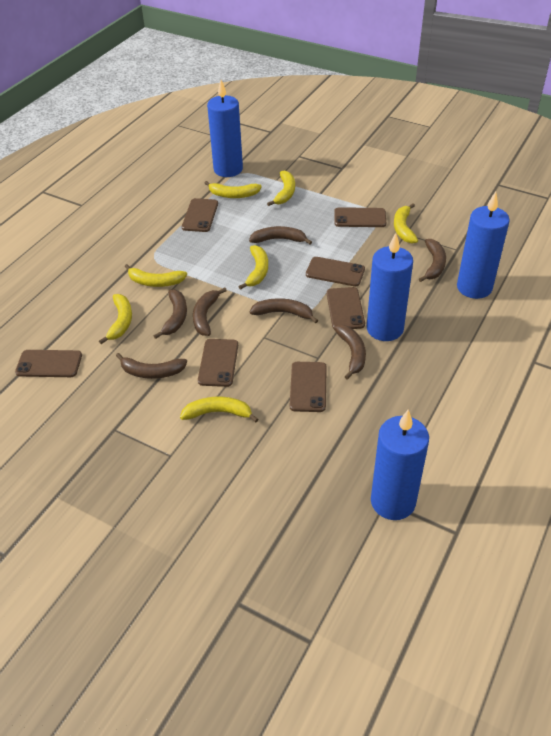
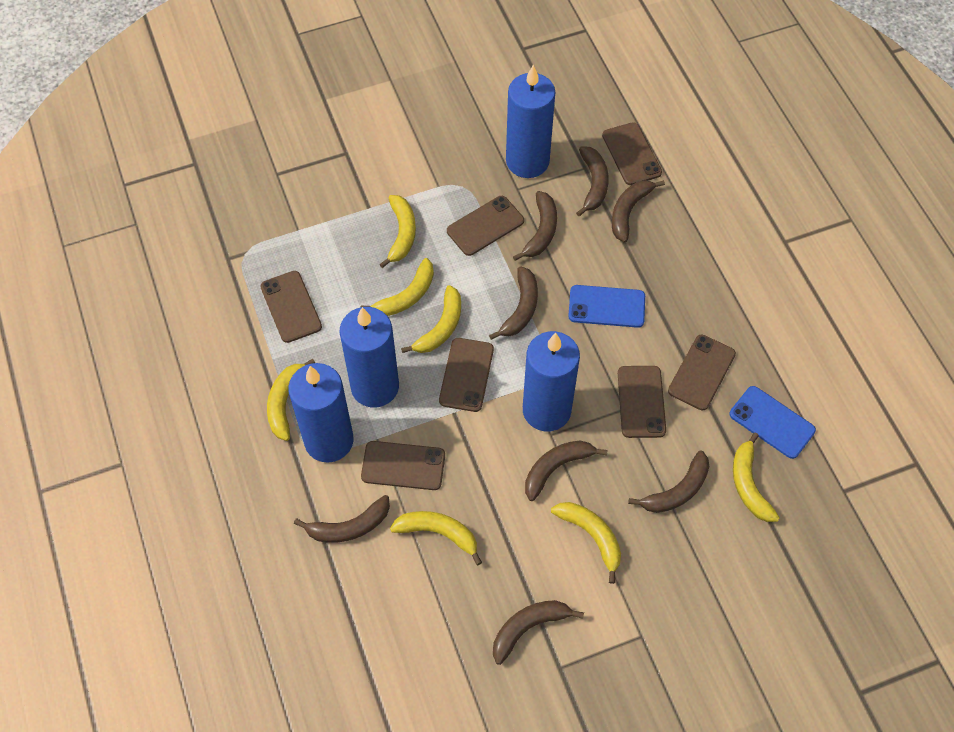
blue phone: 0 -> 2
brown banana: 7 -> 8

